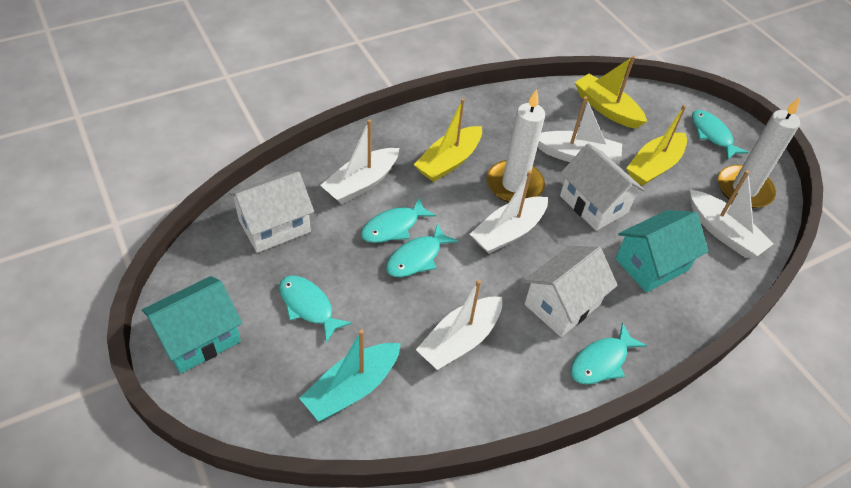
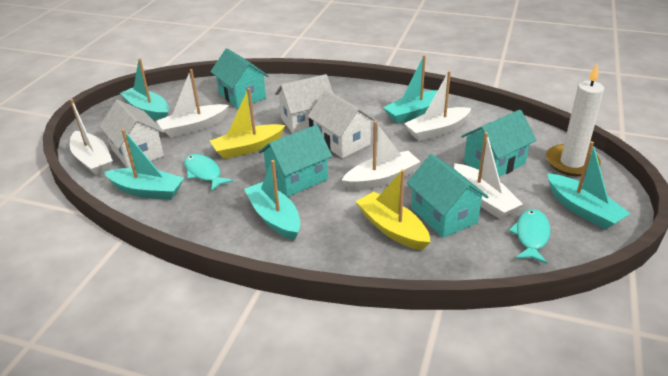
turquoise boat: 1 -> 5
turquoise fish: 5 -> 2
turquoise house: 2 -> 4
white candle: 2 -> 1
yellow boat: 3 -> 2

